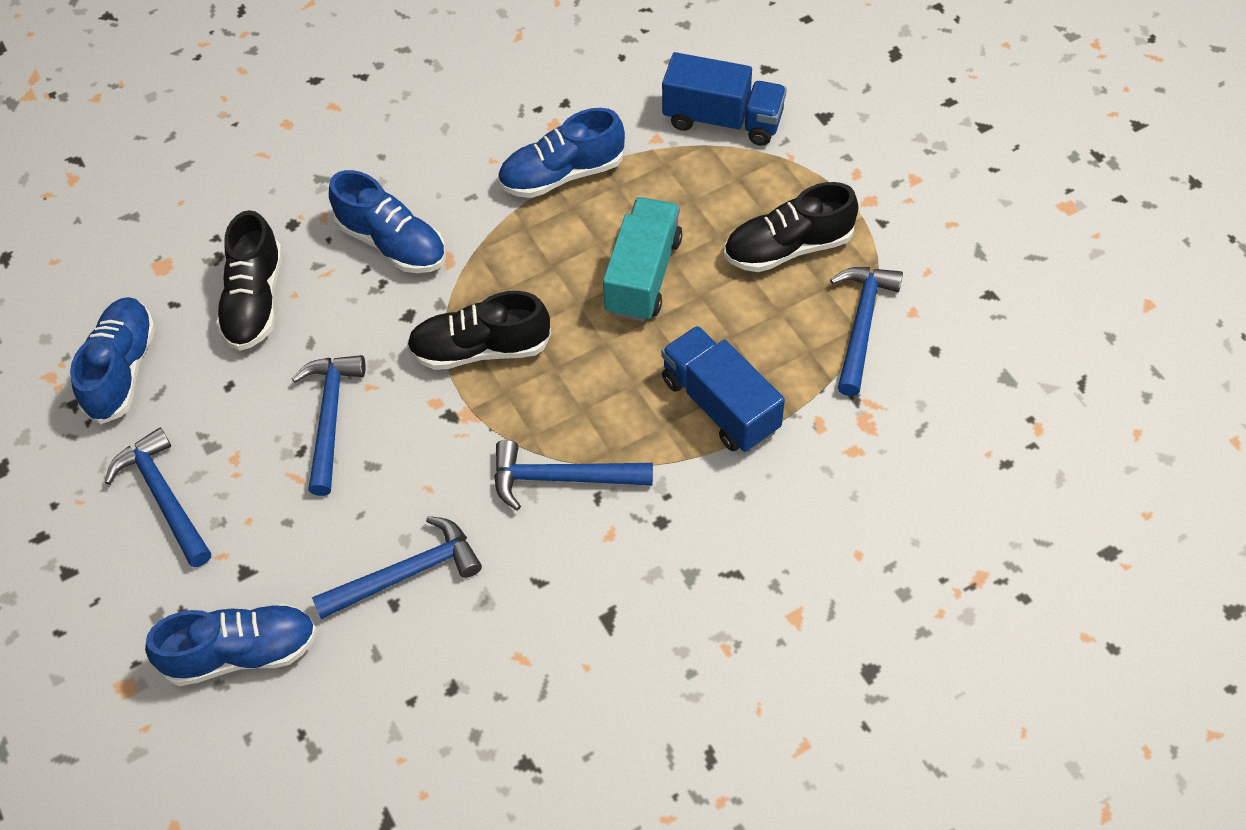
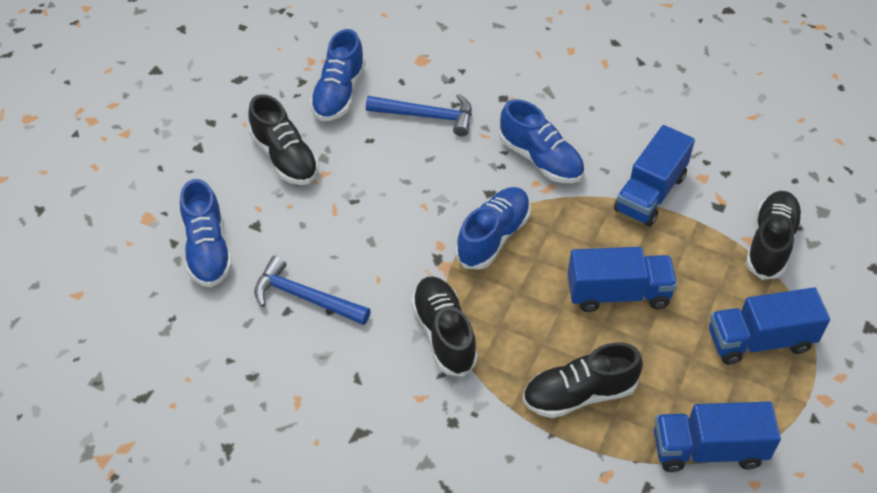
black shoe: 3 -> 4
blue hammer: 5 -> 2
blue truck: 2 -> 4
turquoise truck: 1 -> 0

